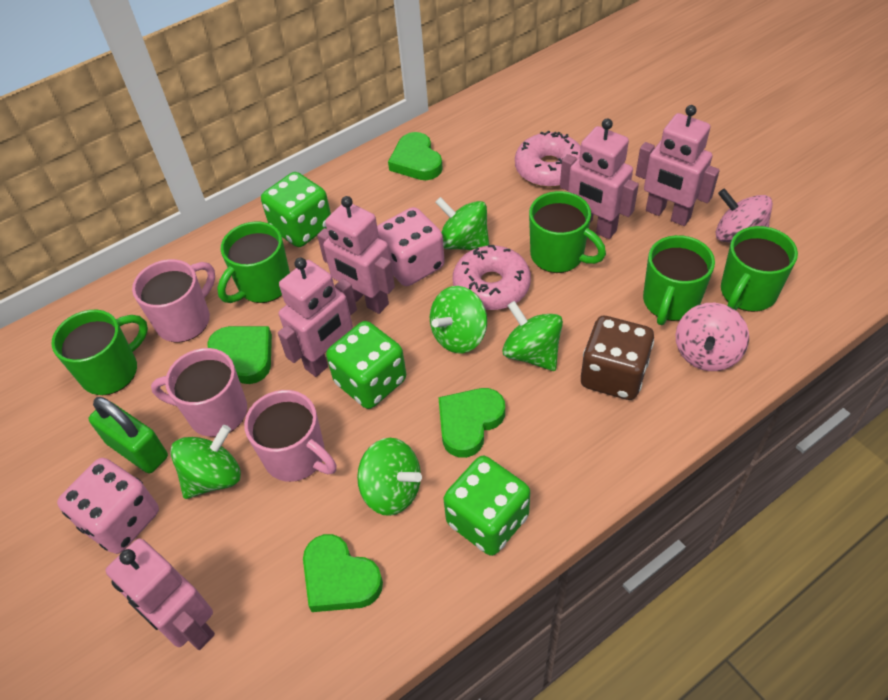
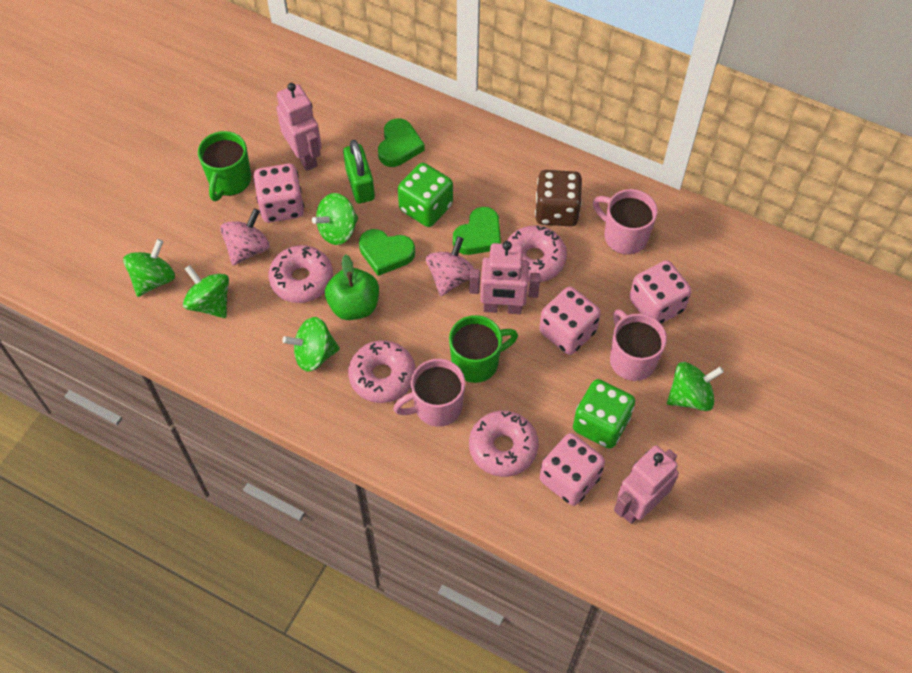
green apple: 0 -> 1
green dice: 3 -> 2
green heart: 4 -> 3
green mug: 5 -> 2
pink dice: 2 -> 4
pink donut: 2 -> 4
pink robot: 5 -> 3

